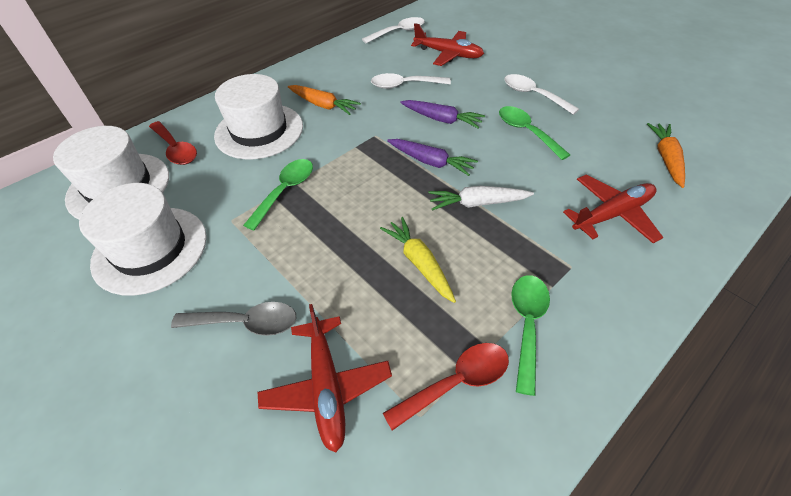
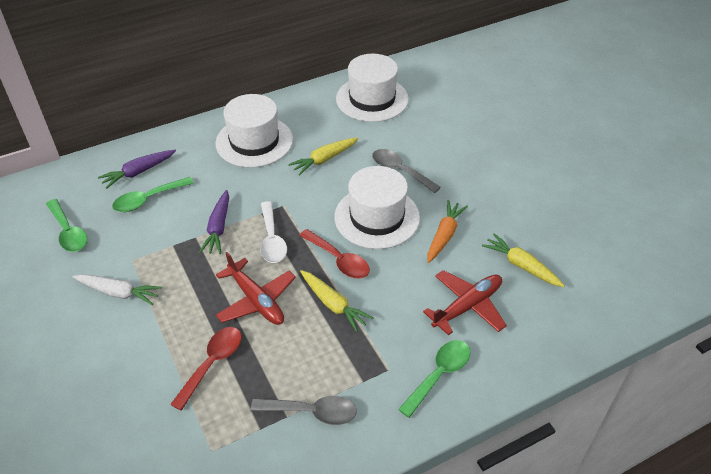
grey spoon: 1 -> 2
orange carrot: 2 -> 1
red plane: 3 -> 2
white spoon: 3 -> 1
yellow carrot: 1 -> 3

